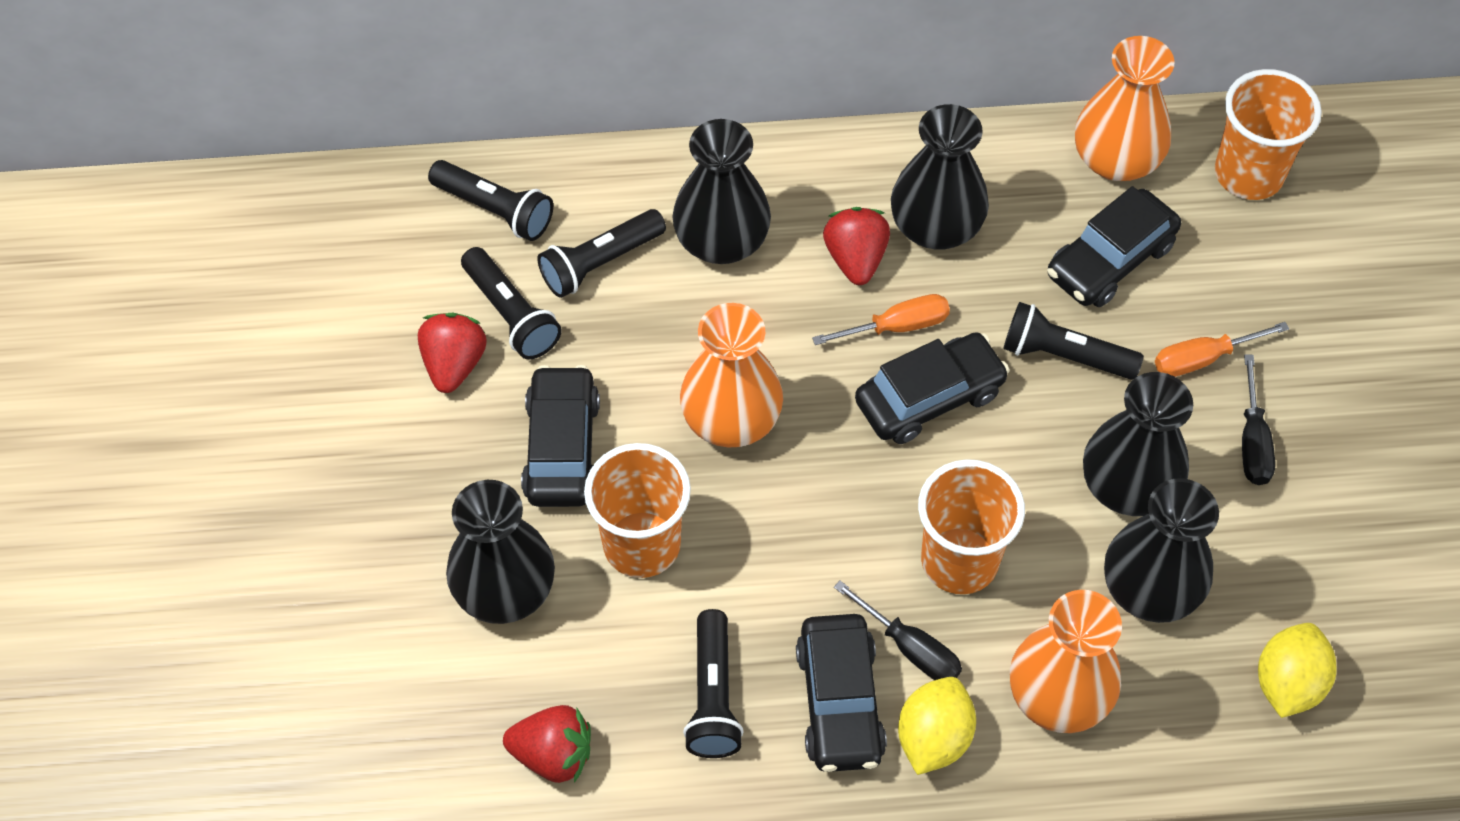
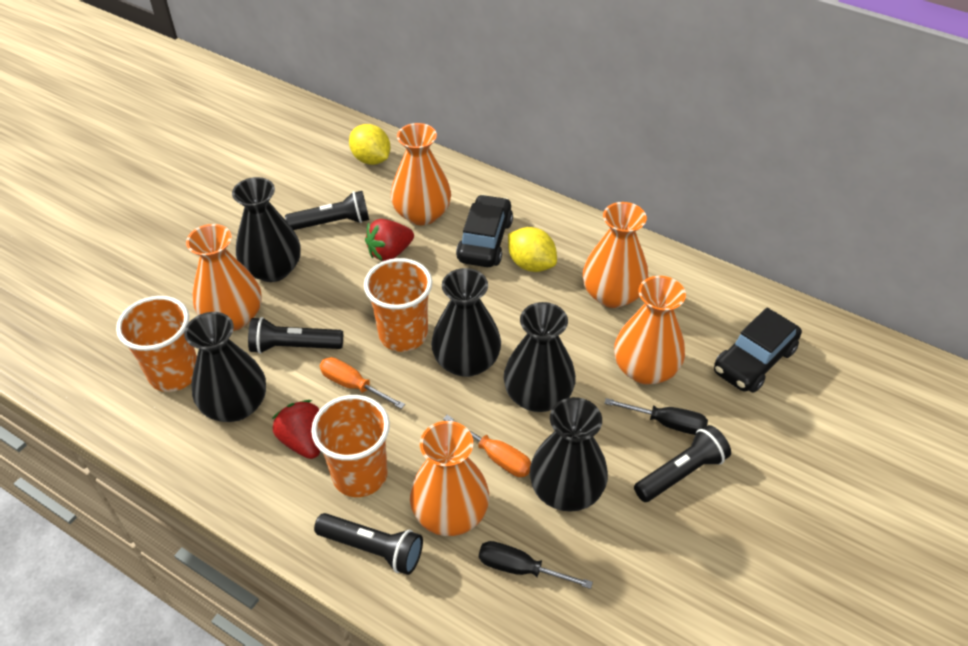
black car: 4 -> 2
black flashlight: 5 -> 4
orange vase: 3 -> 5
red strawberry: 3 -> 2

